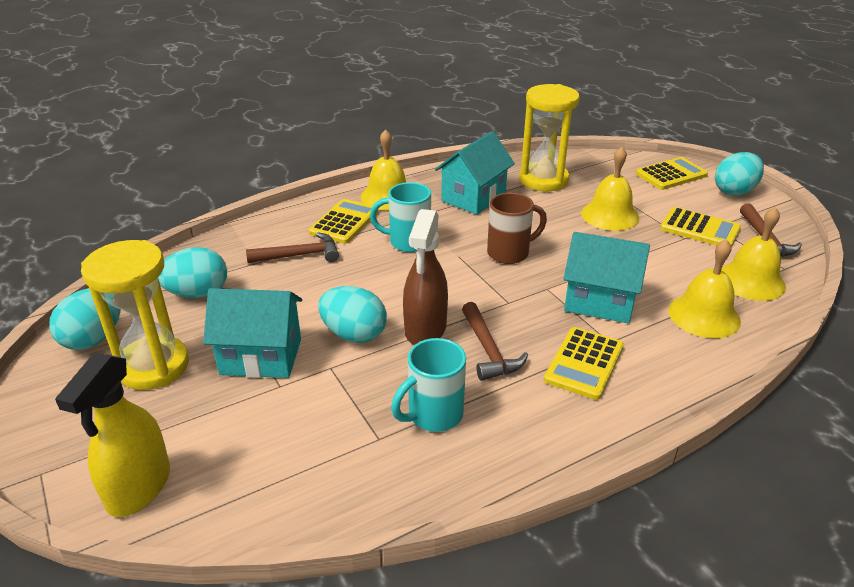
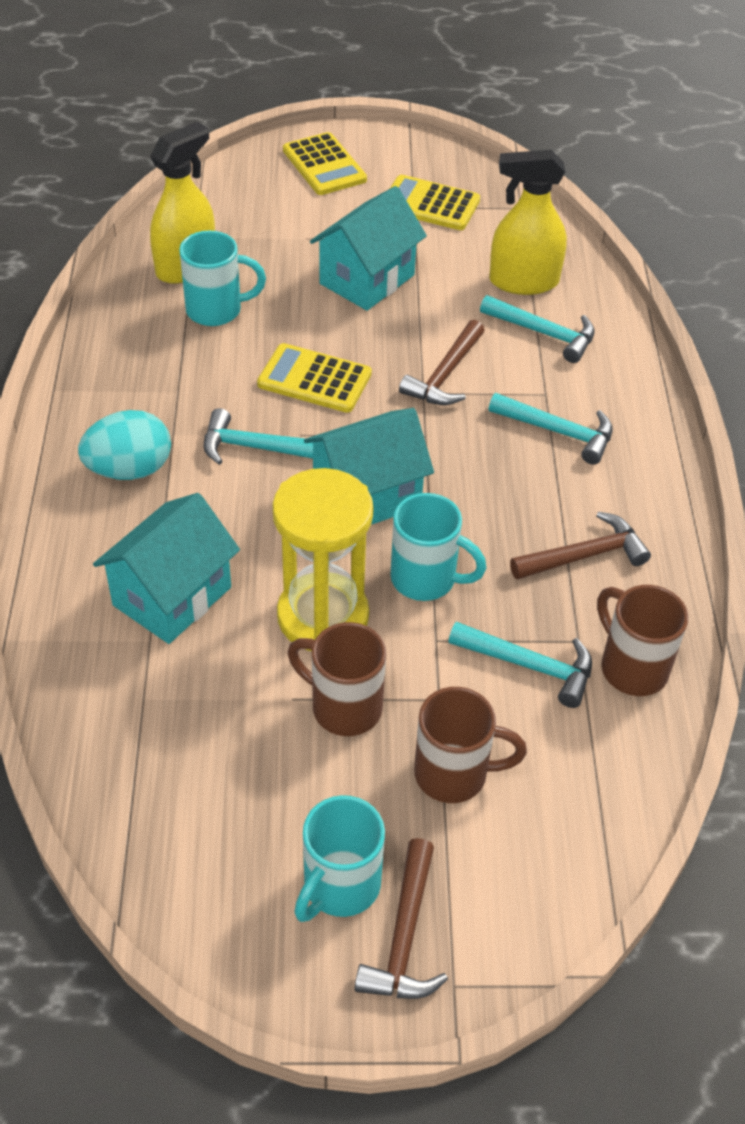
brown mug: 1 -> 3
brown spray bottle: 1 -> 0
turquoise egg: 4 -> 1
turquoise hammer: 0 -> 4
turquoise mug: 2 -> 3
yellow bell: 4 -> 0
yellow calculator: 4 -> 3
yellow hourglass: 2 -> 1
yellow spray bottle: 1 -> 2

